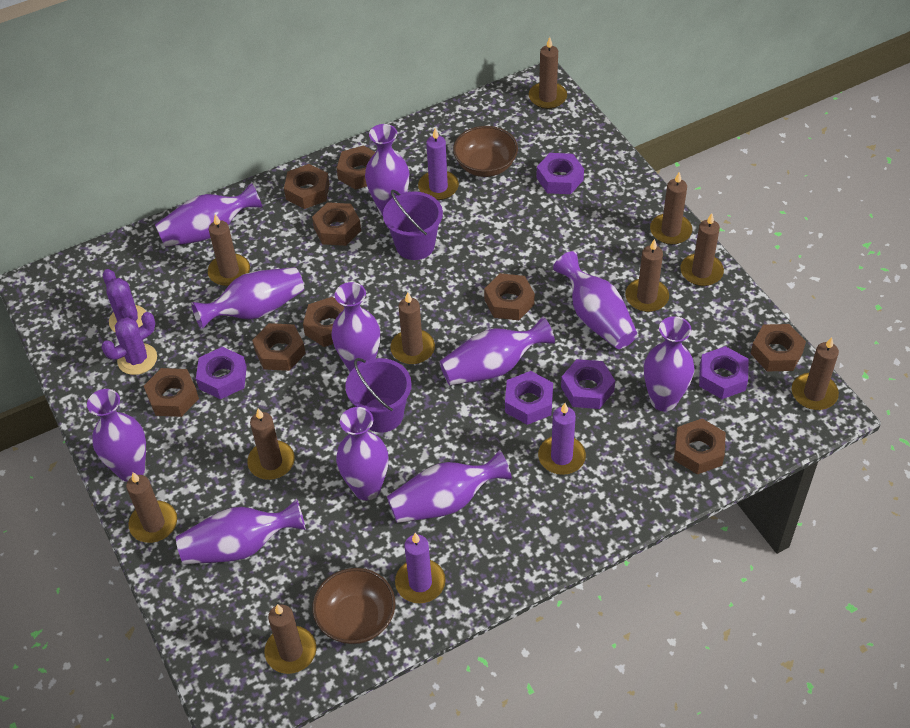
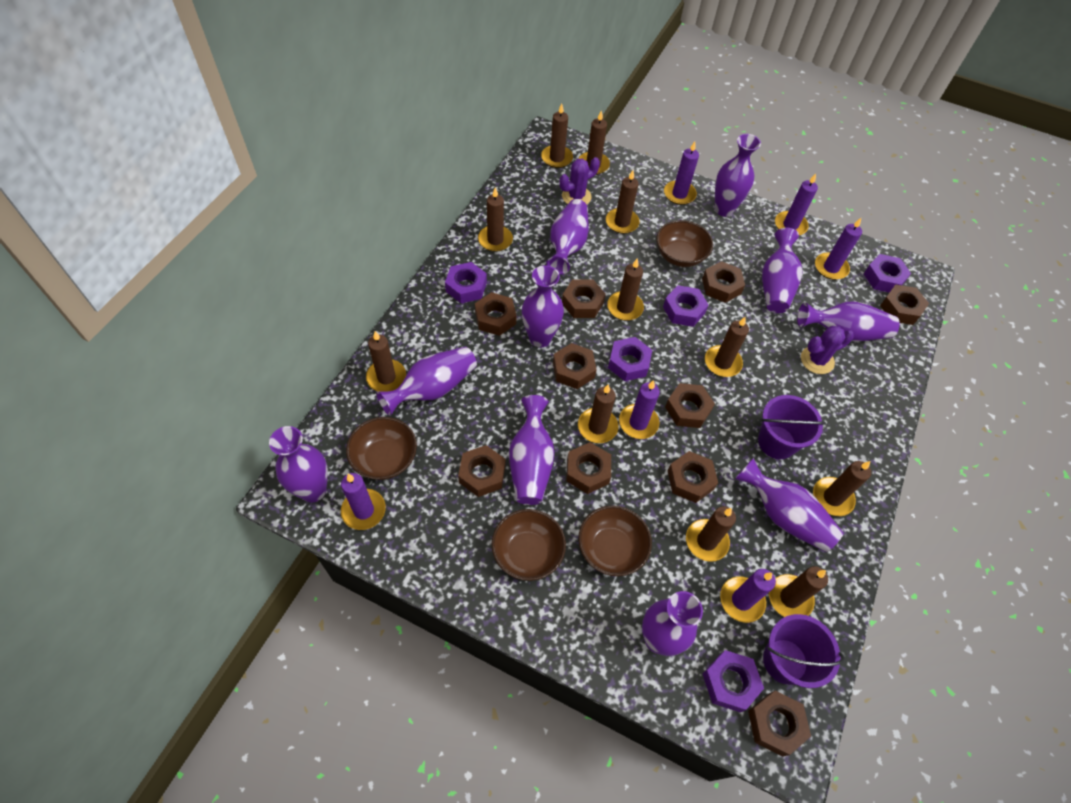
brown bowl: 2 -> 4
brown candle: 10 -> 11
brown nut: 9 -> 10
purple candle: 3 -> 6
purple vase: 11 -> 10

